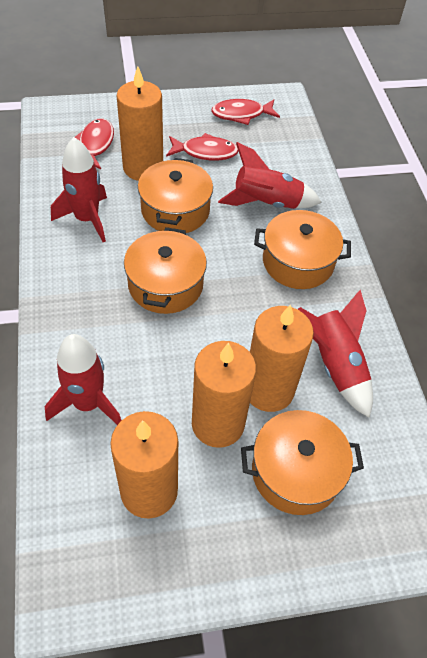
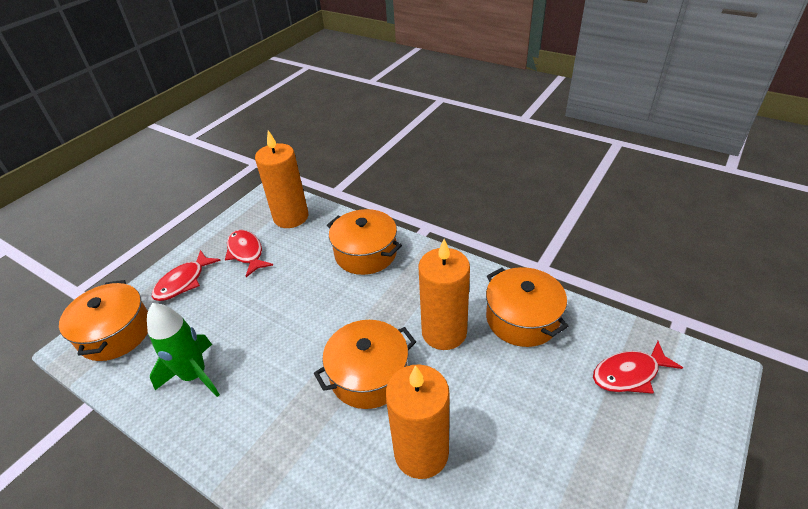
green rocket: 0 -> 1
orange candle: 4 -> 3
red rocket: 4 -> 0

